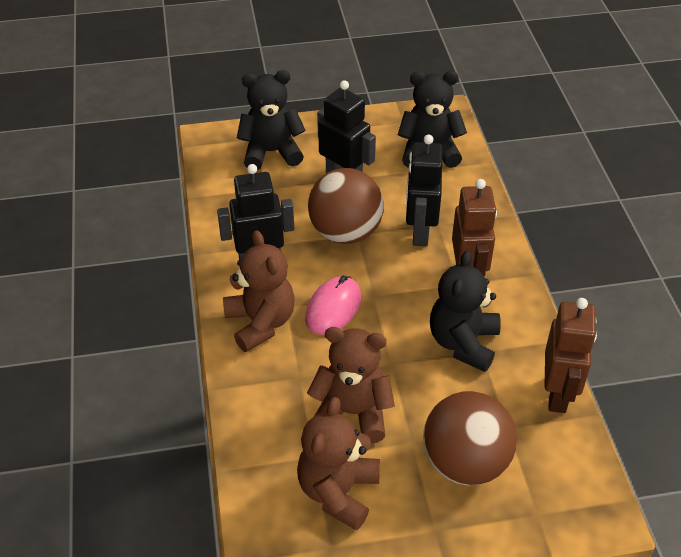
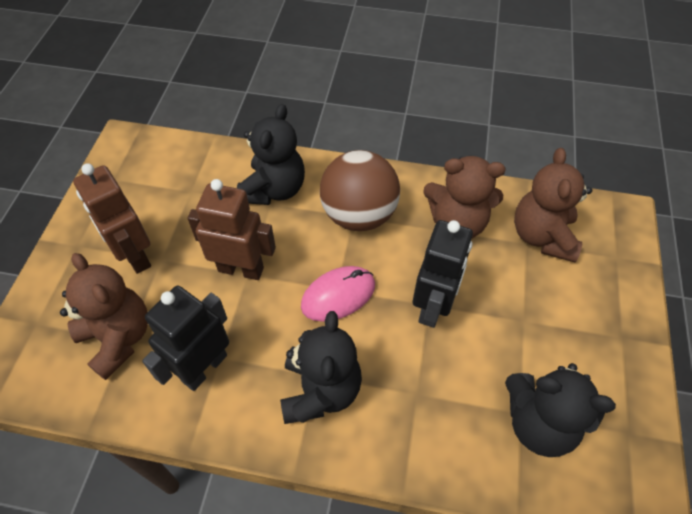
black robot: 3 -> 2
brown ball: 2 -> 1

